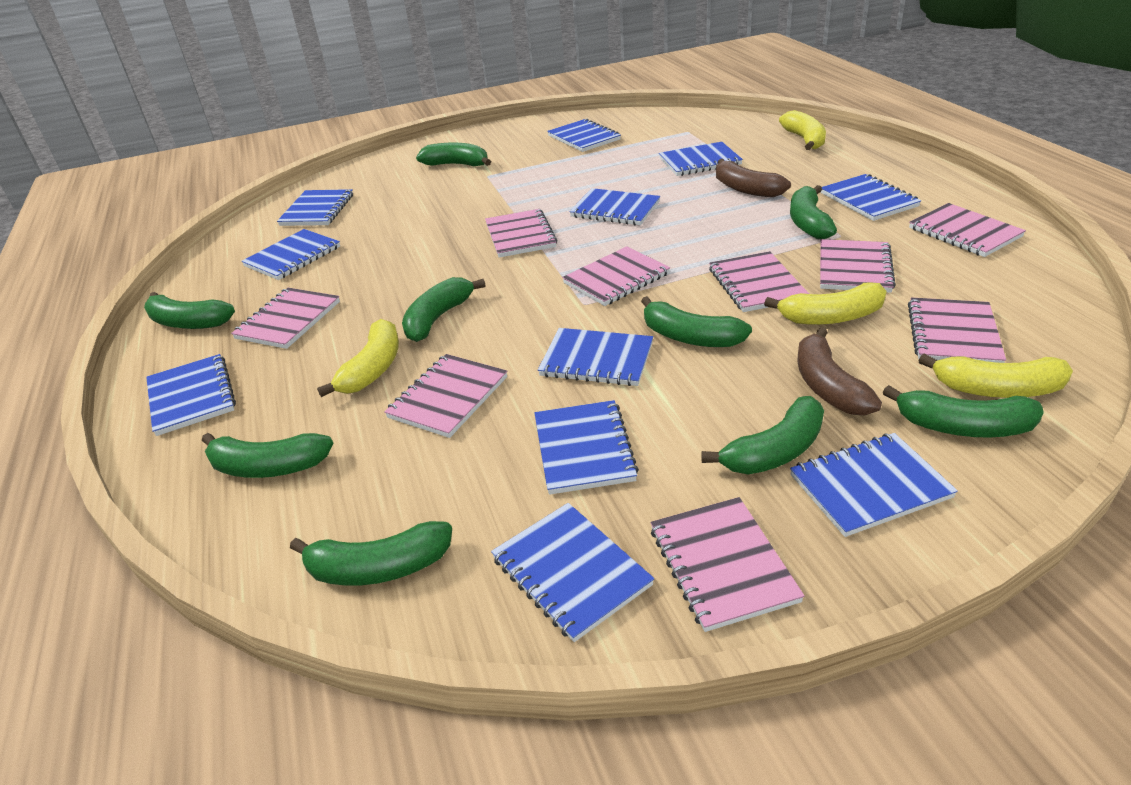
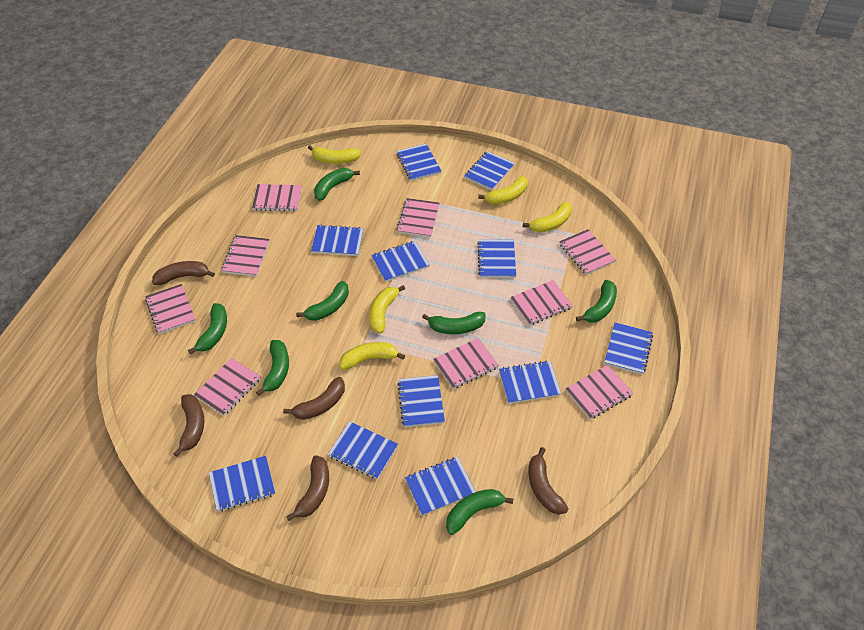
brown banana: 2 -> 5
green banana: 9 -> 7
yellow banana: 4 -> 5

